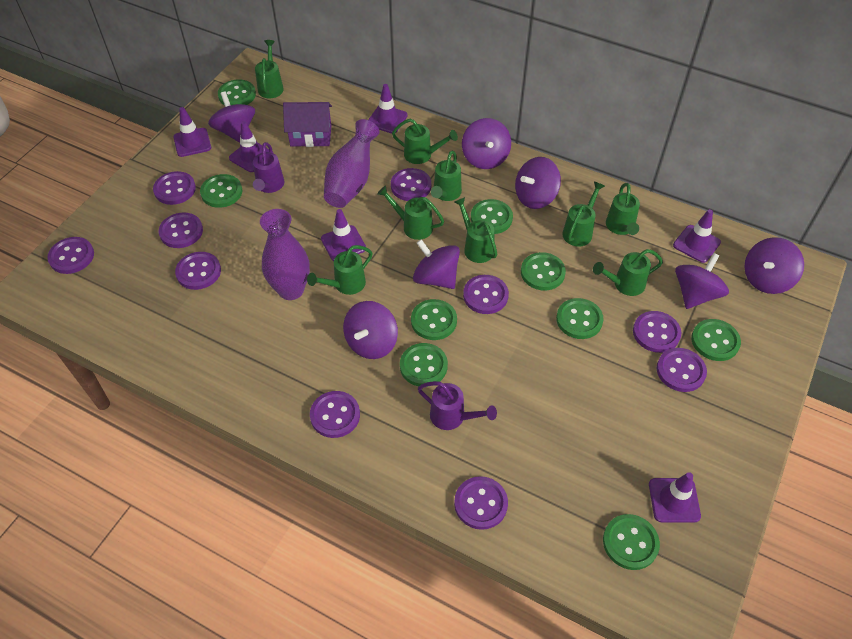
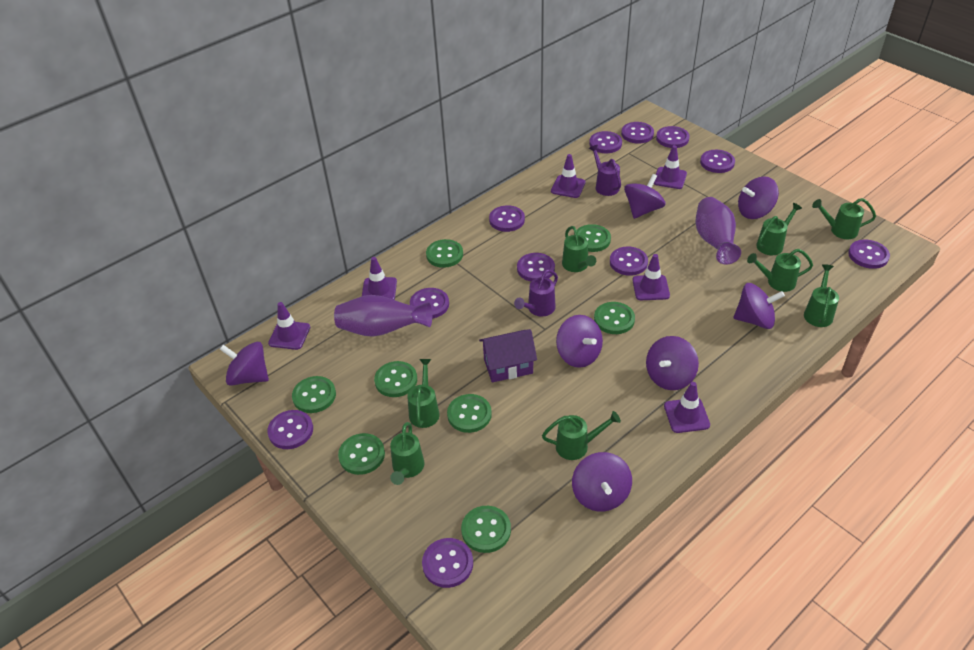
green button: 9 -> 8
green watering can: 9 -> 8
purple button: 10 -> 11

